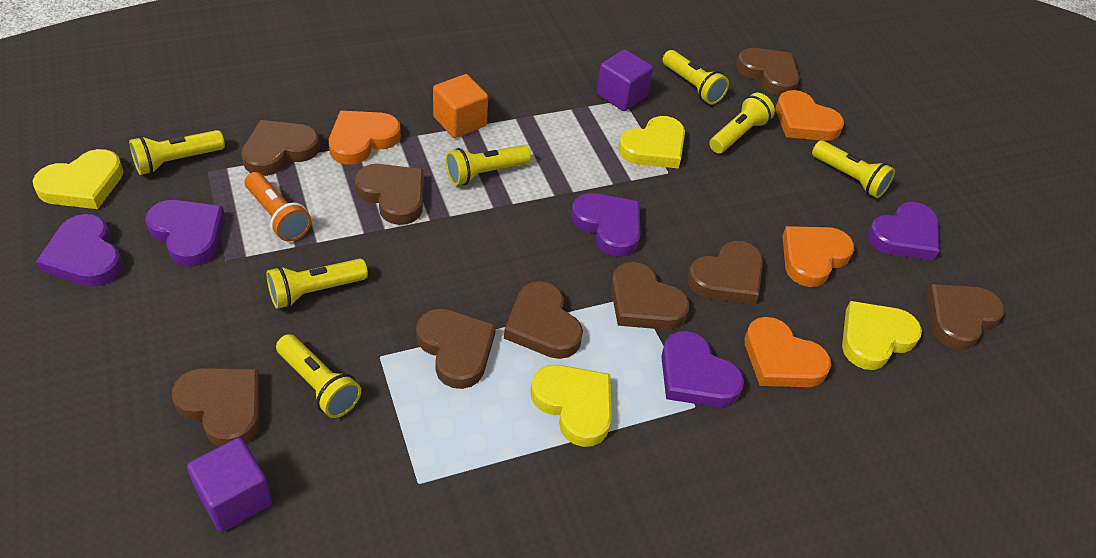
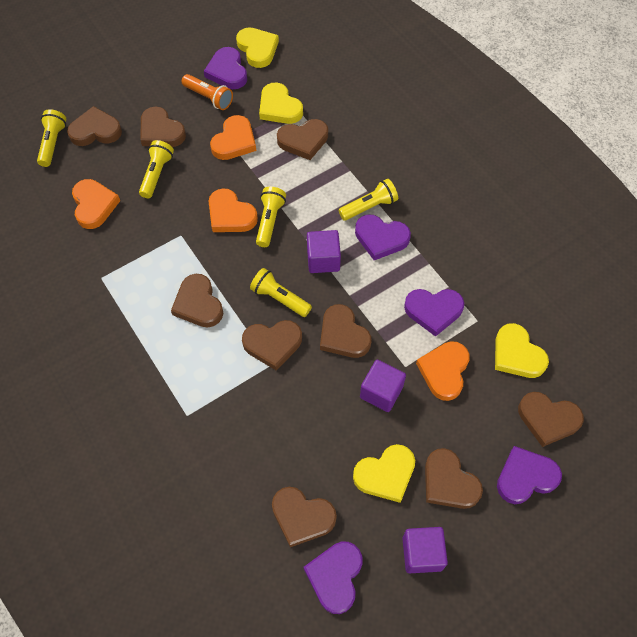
orange cube: 1 -> 0
purple cube: 2 -> 3
yellow flashlight: 7 -> 5

